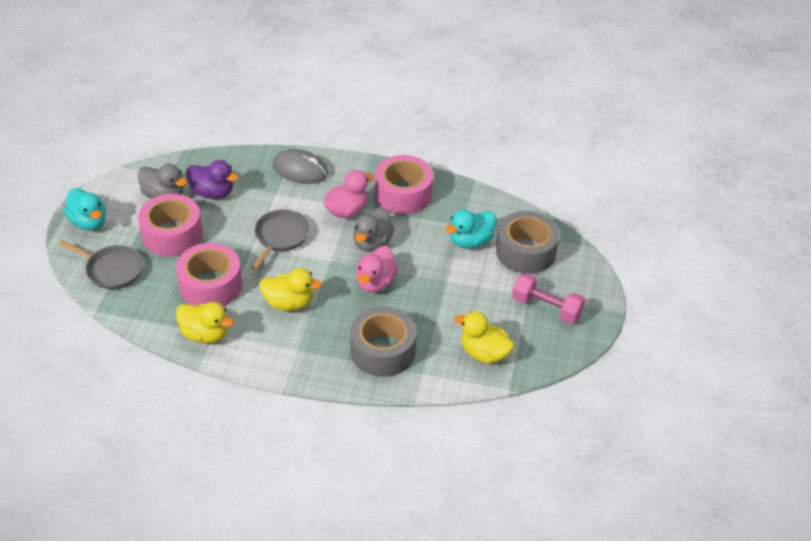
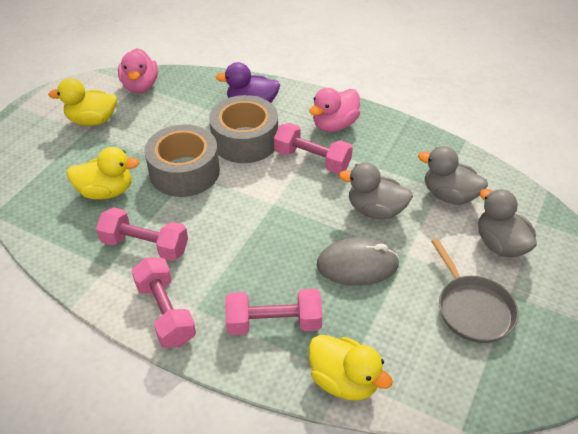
grey duck: 2 -> 3
grey pan: 2 -> 1
pink dumbbell: 1 -> 4
pink tape: 3 -> 0
turquoise duck: 2 -> 0

